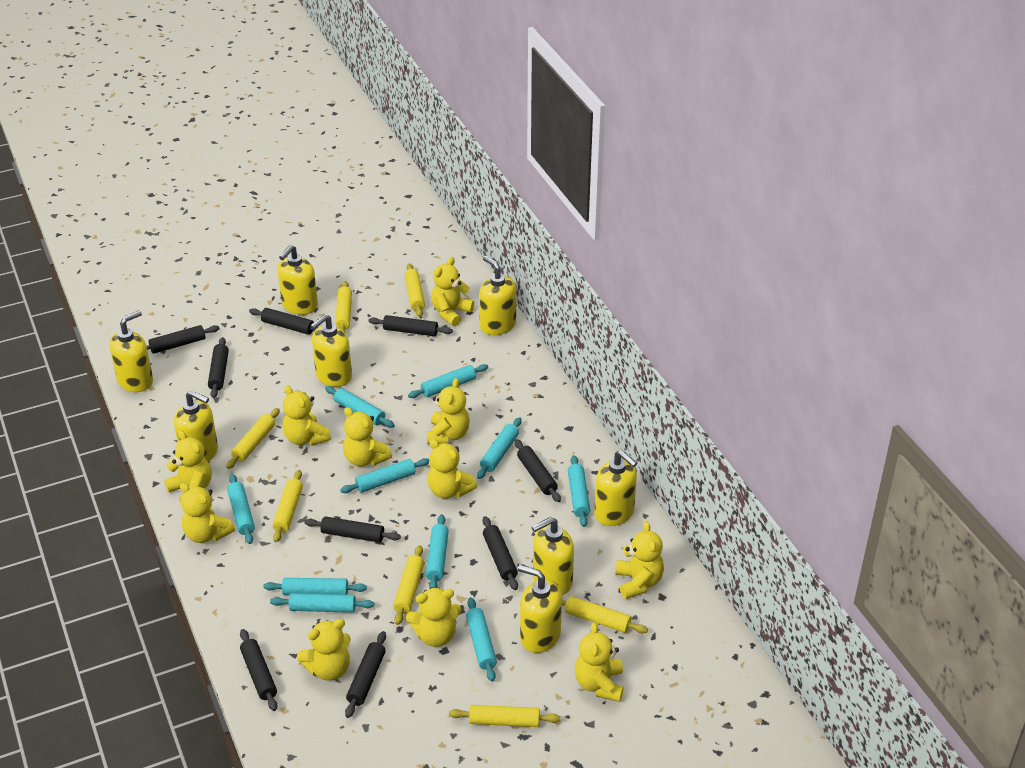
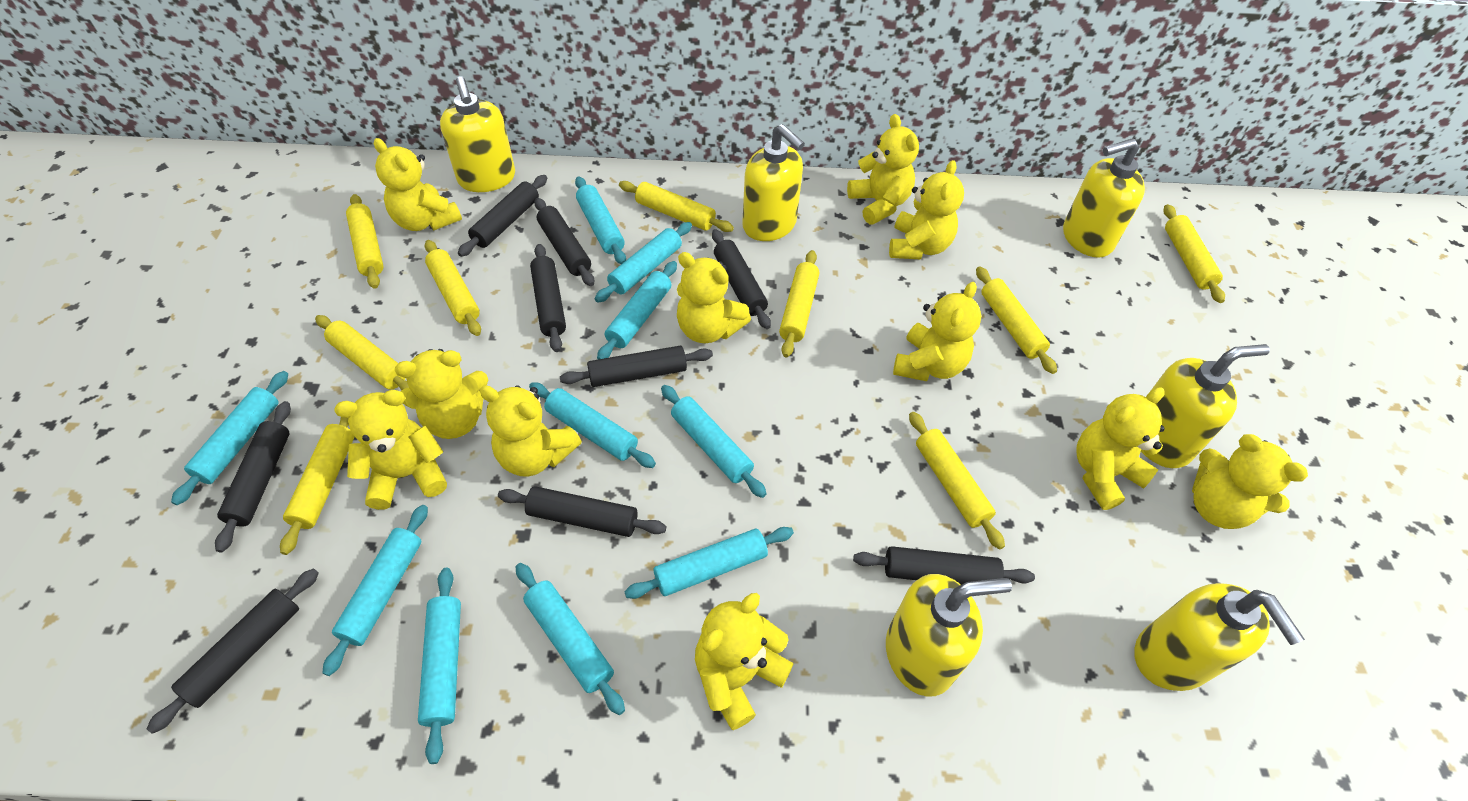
yellow rolling pin: 7 -> 9
yellow soap dispenser: 8 -> 6

